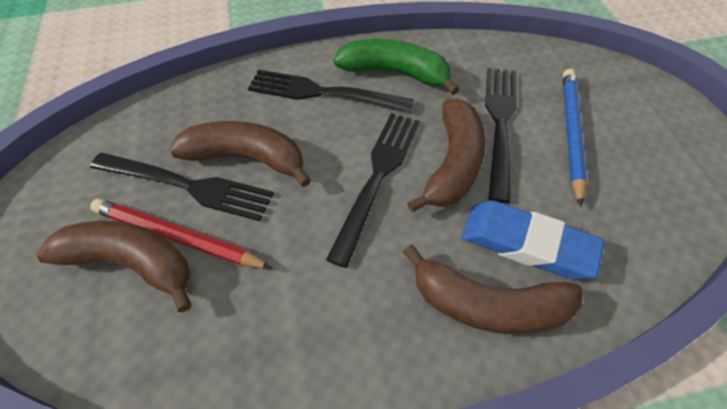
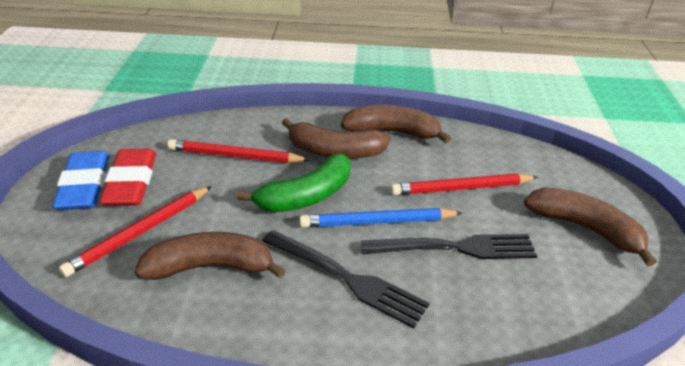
black fork: 4 -> 2
red eraser: 0 -> 1
red pencil: 1 -> 3

